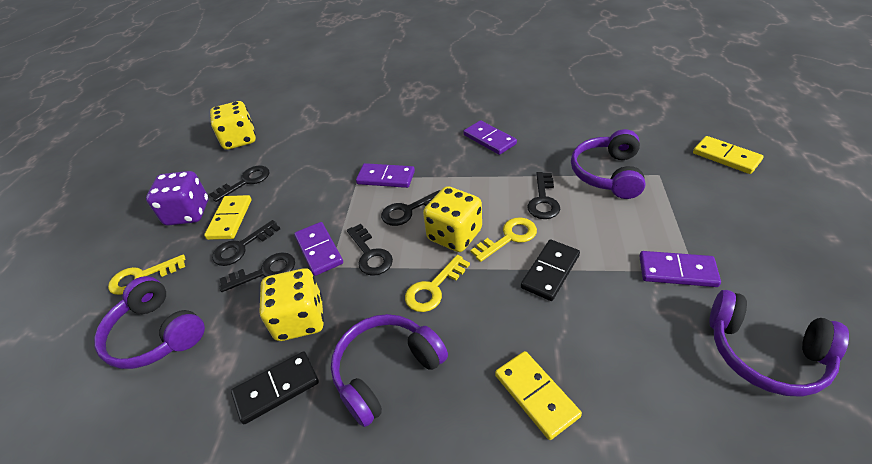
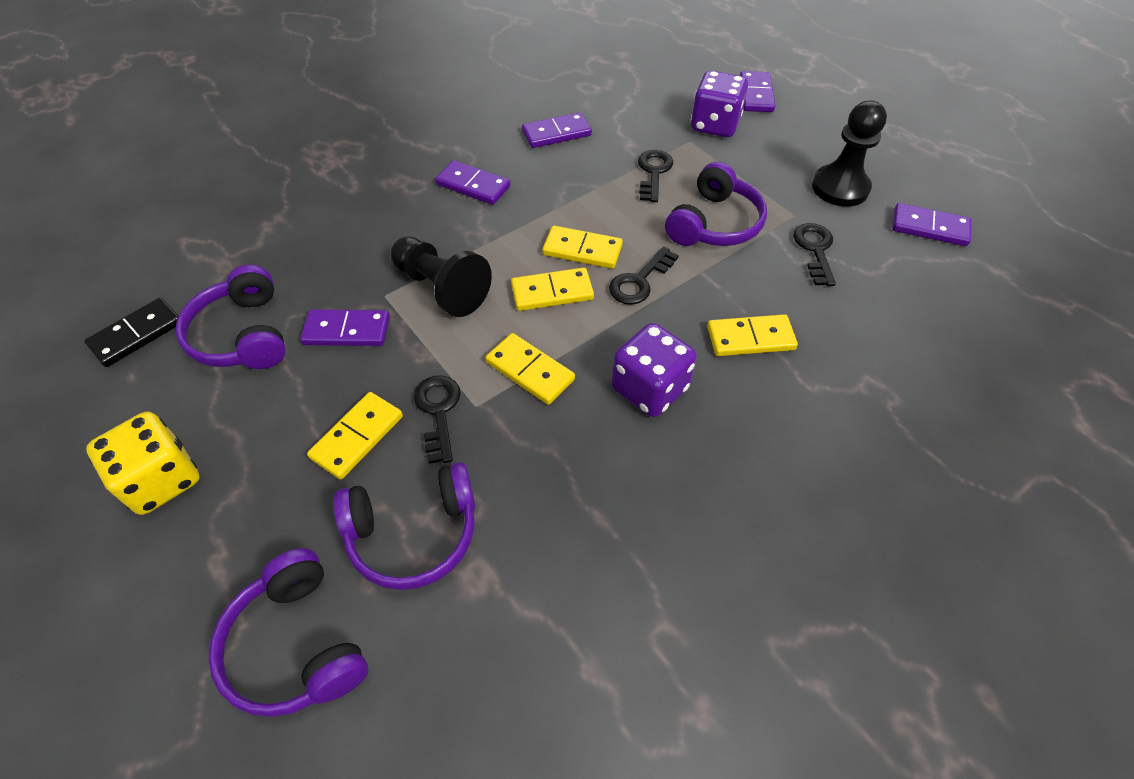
black domino: 2 -> 1
black key: 6 -> 4
black pawn: 0 -> 2
purple dice: 1 -> 2
purple domino: 4 -> 5
yellow dice: 3 -> 1
yellow domino: 3 -> 5
yellow key: 3 -> 0

